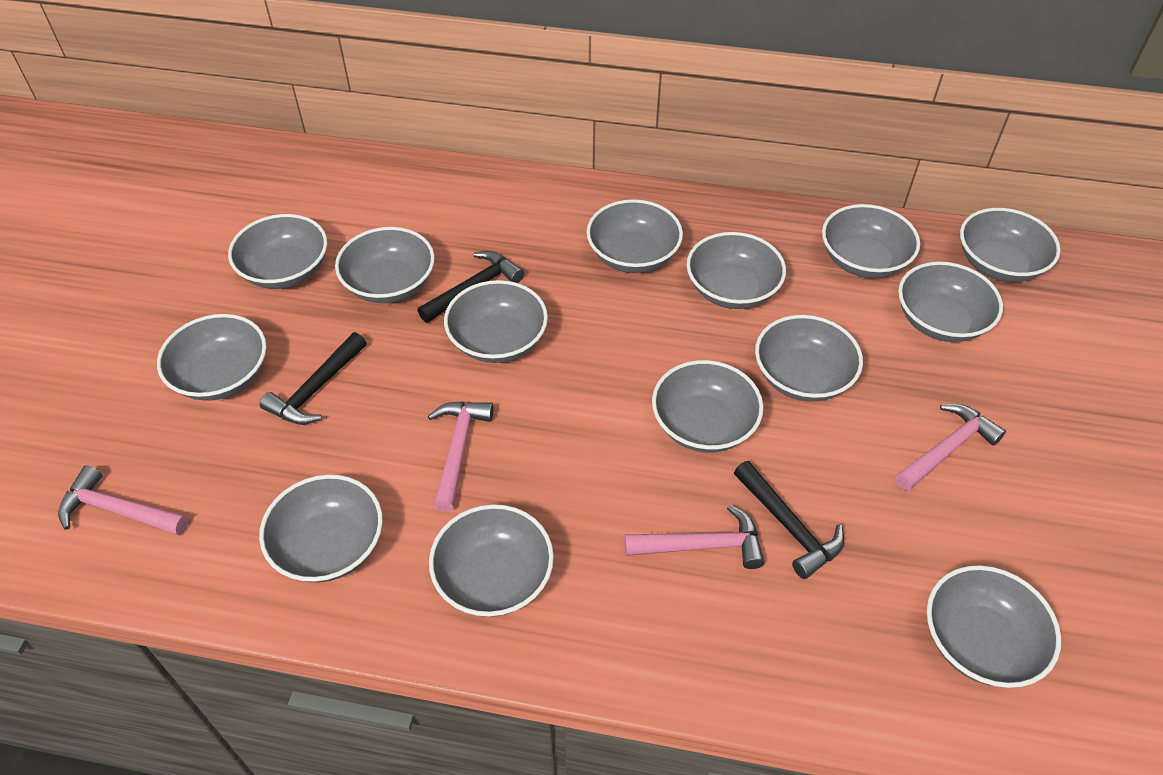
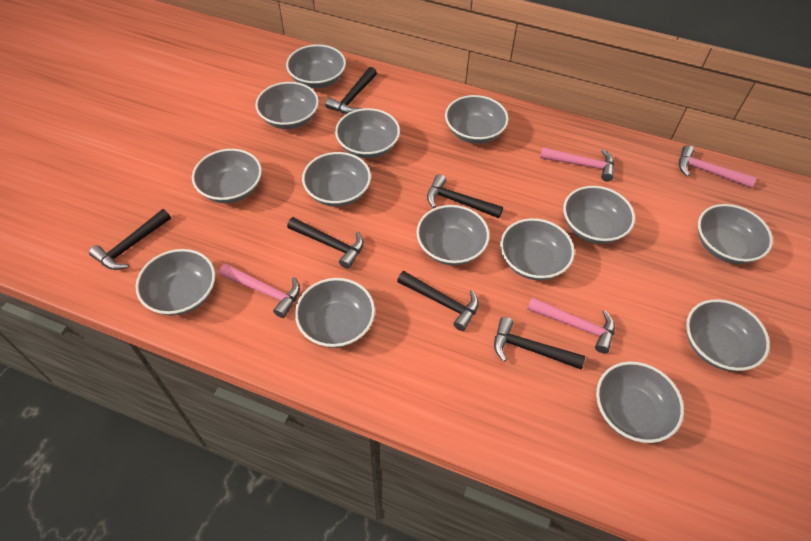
black hammer: 3 -> 6

